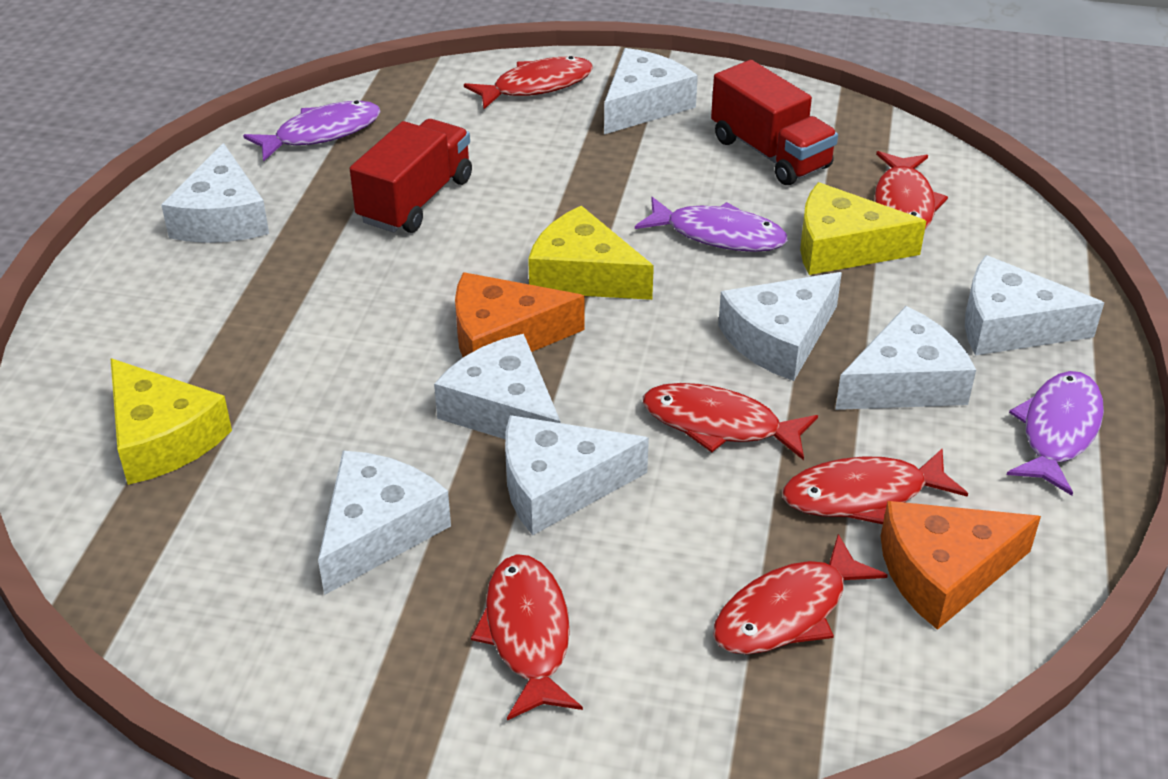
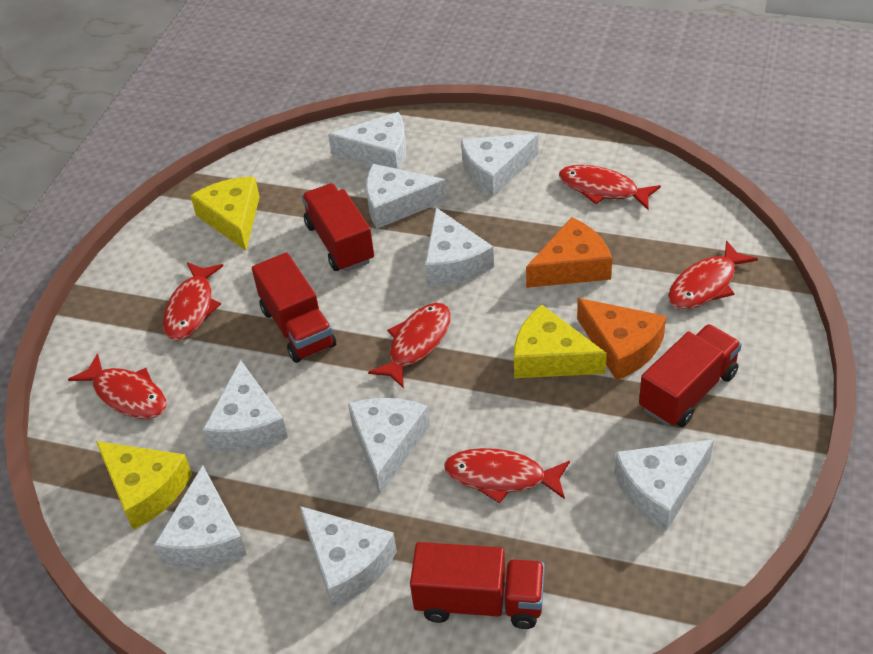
purple fish: 3 -> 0
red truck: 2 -> 4
white cheese: 8 -> 9

